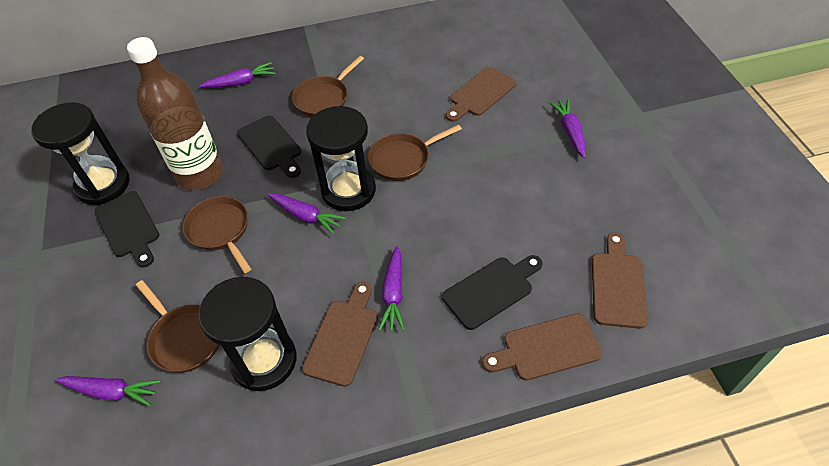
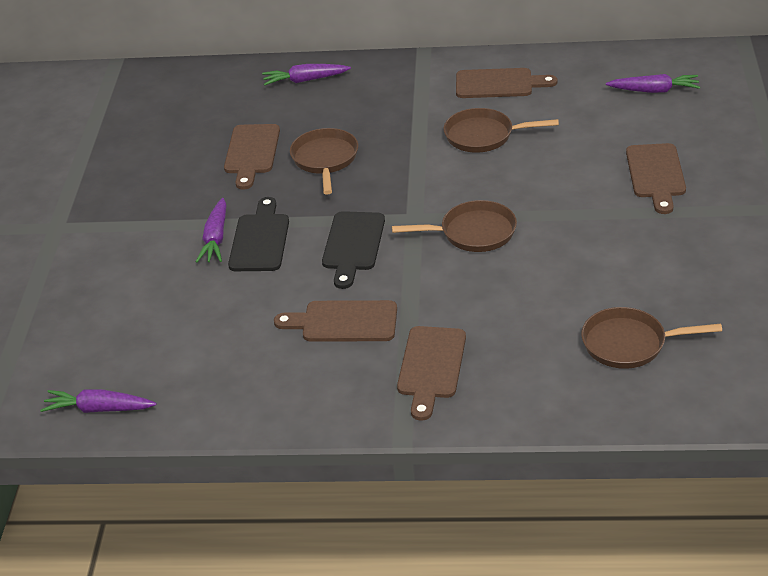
black cutting board: 3 -> 2
black hourglass: 3 -> 0
brown bottle: 1 -> 0
brown cutting board: 4 -> 5
purple carrot: 5 -> 4

